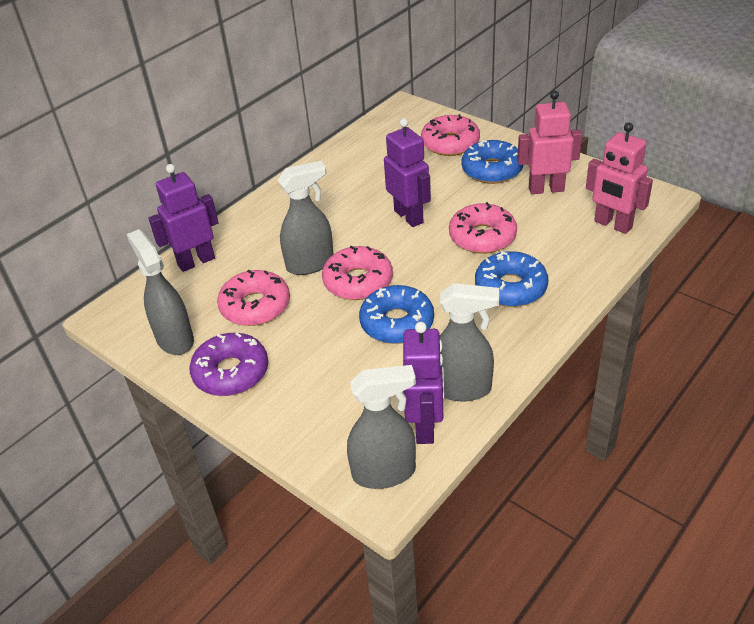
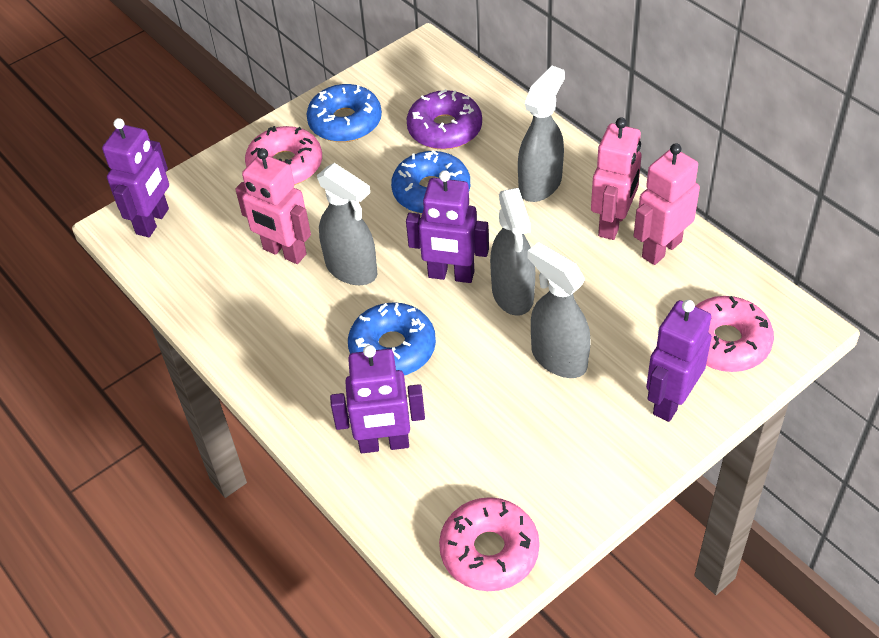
pink donut: 4 -> 3
pink robot: 2 -> 3
purple robot: 3 -> 4

